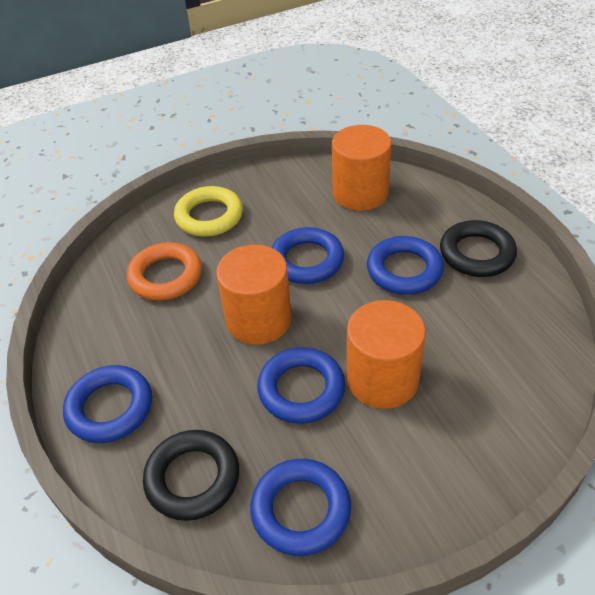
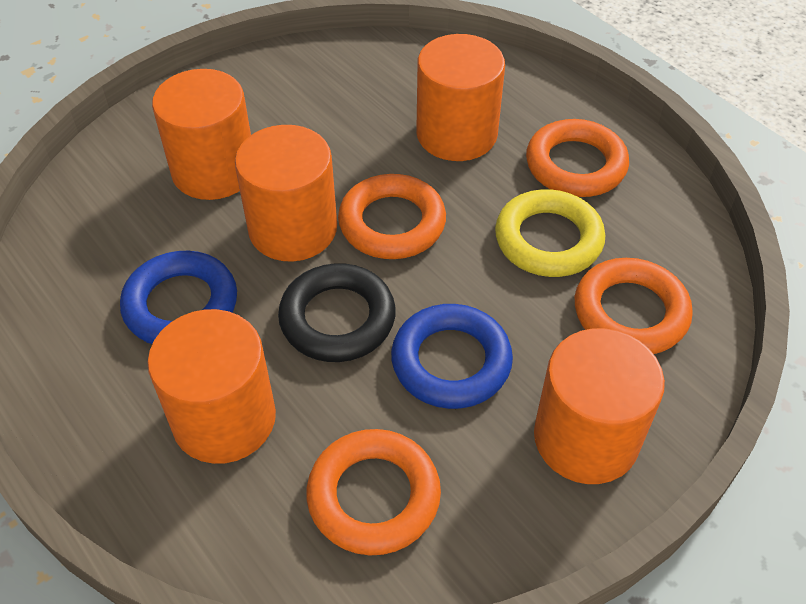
black ring: 2 -> 1
blue ring: 5 -> 2
orange cylinder: 3 -> 5
orange ring: 1 -> 4

